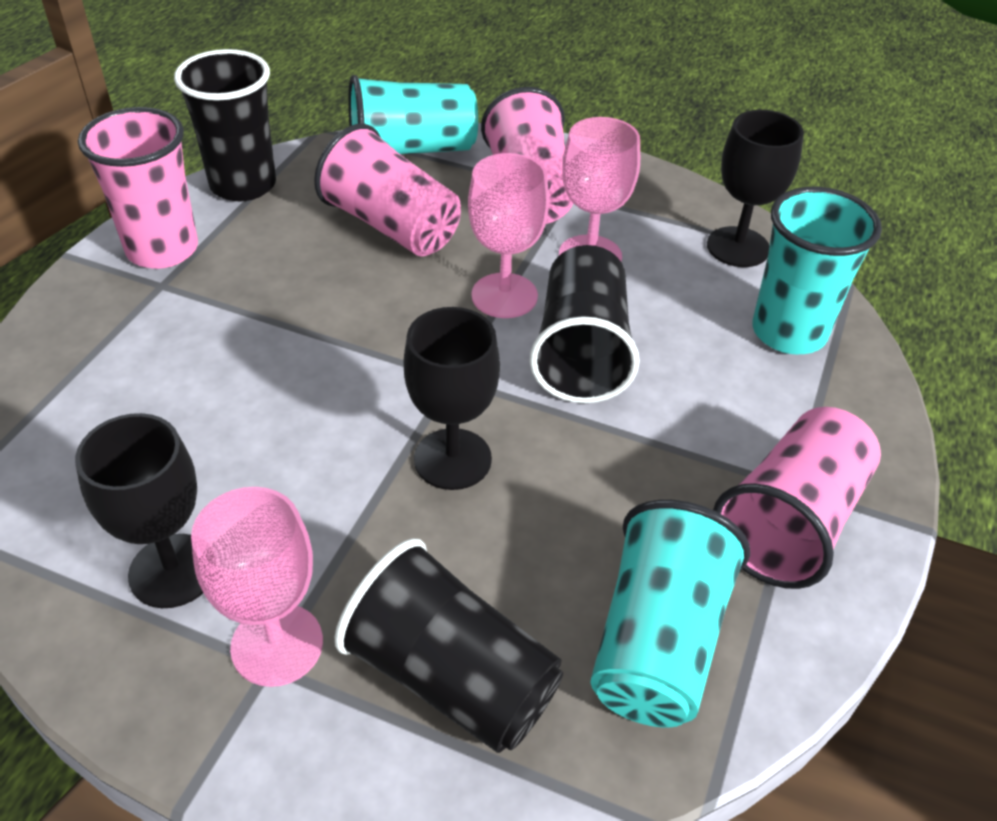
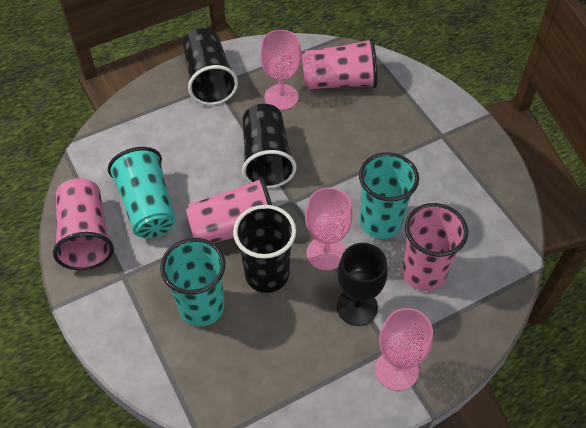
black goblet: 3 -> 1

